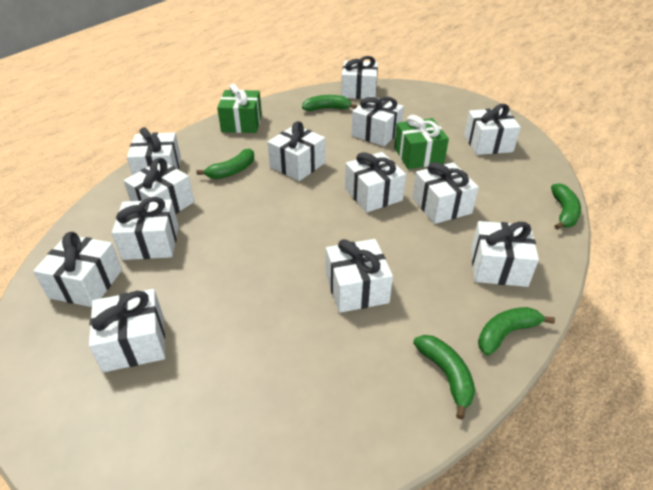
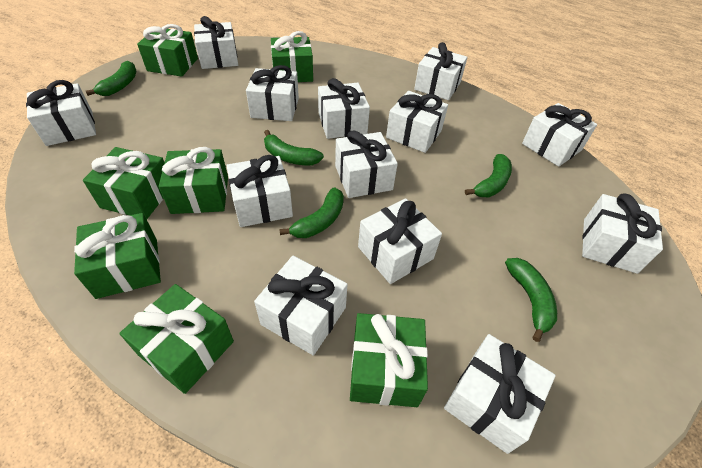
green gift: 2 -> 7

